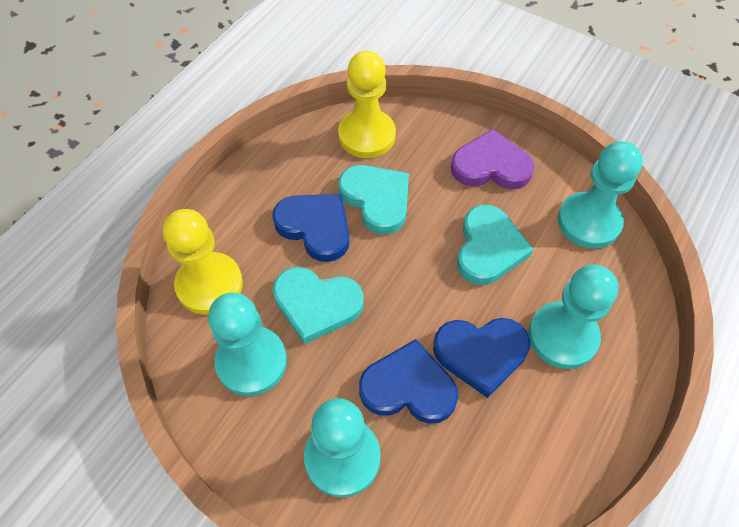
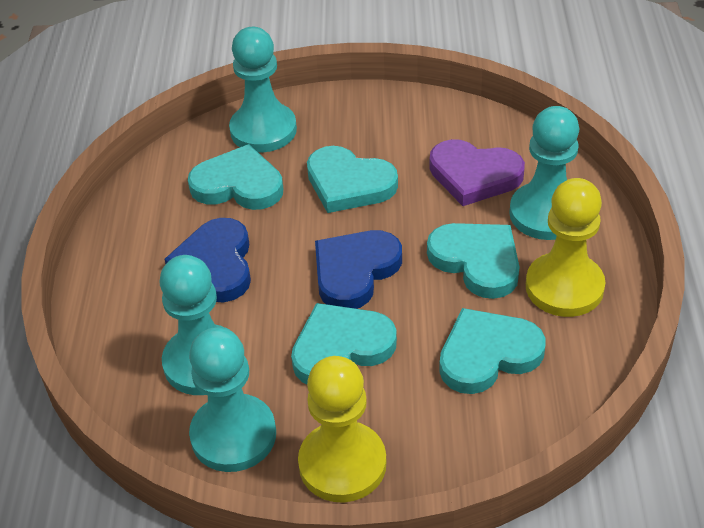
blue heart: 3 -> 2
turquoise heart: 3 -> 5

